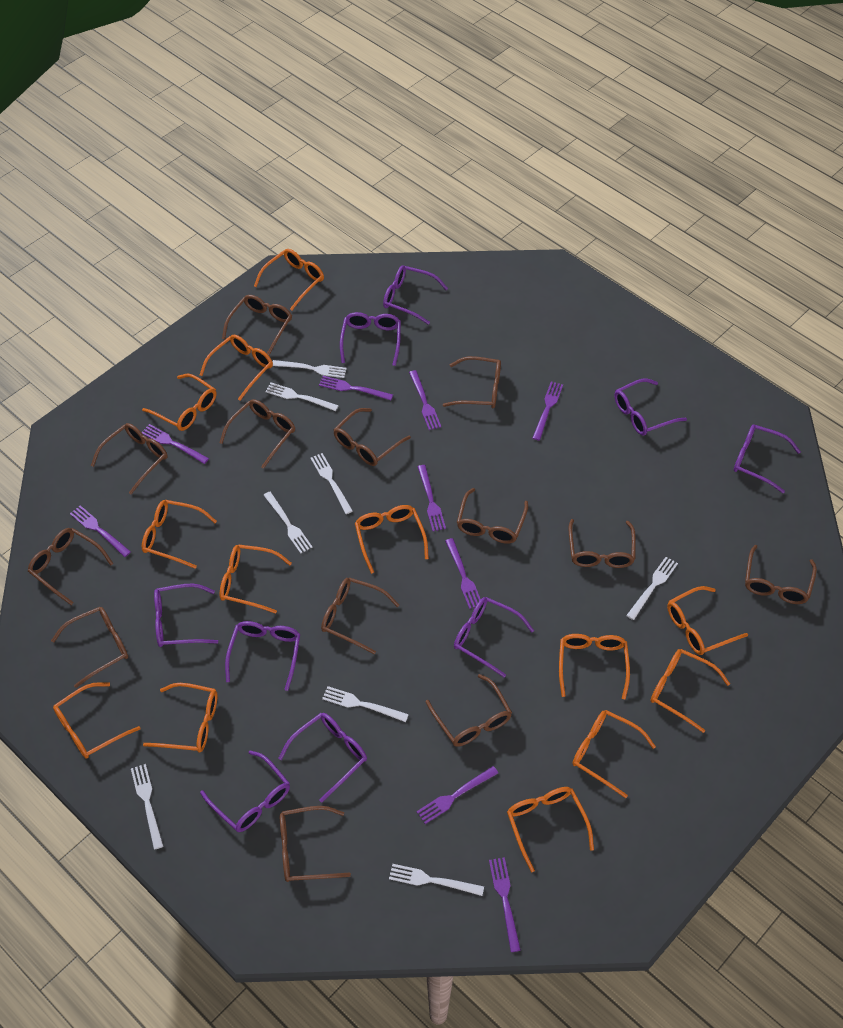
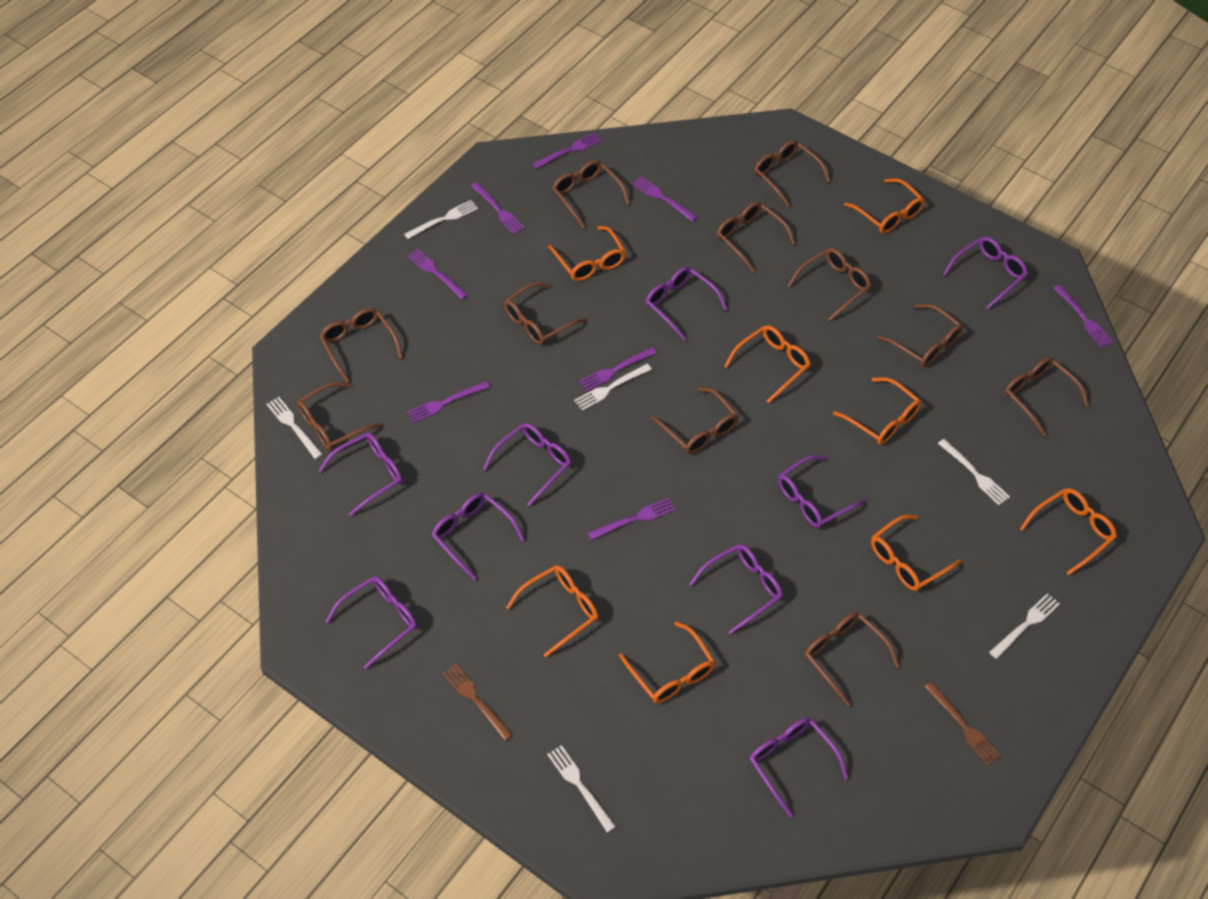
brown fork: 0 -> 2
brown glasses: 13 -> 11
orange glasses: 13 -> 8
purple fork: 9 -> 8
white fork: 8 -> 6

